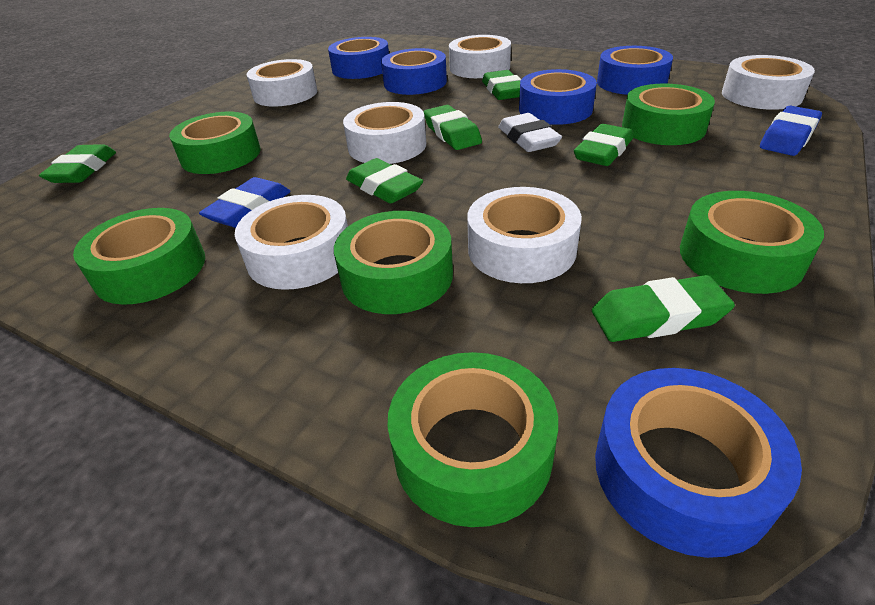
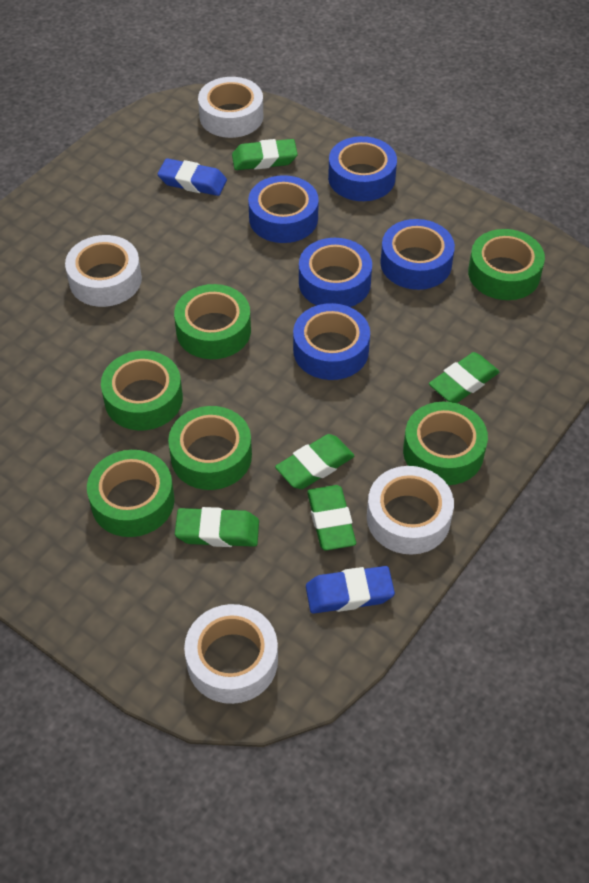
green eraser: 6 -> 5
white eraser: 1 -> 0
white tape: 6 -> 4

